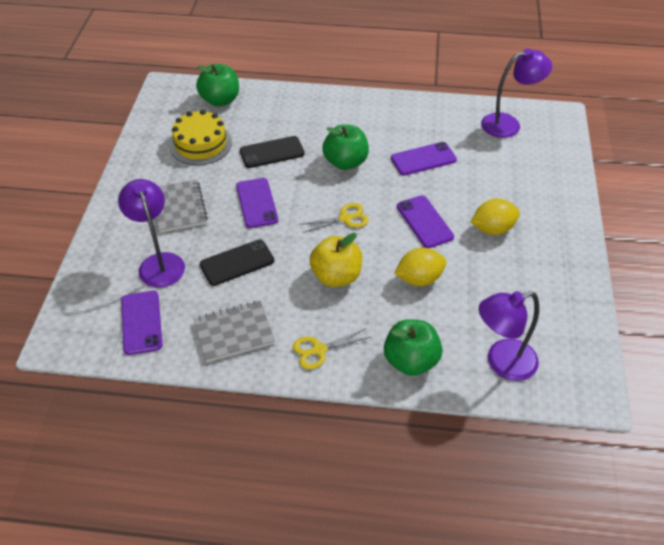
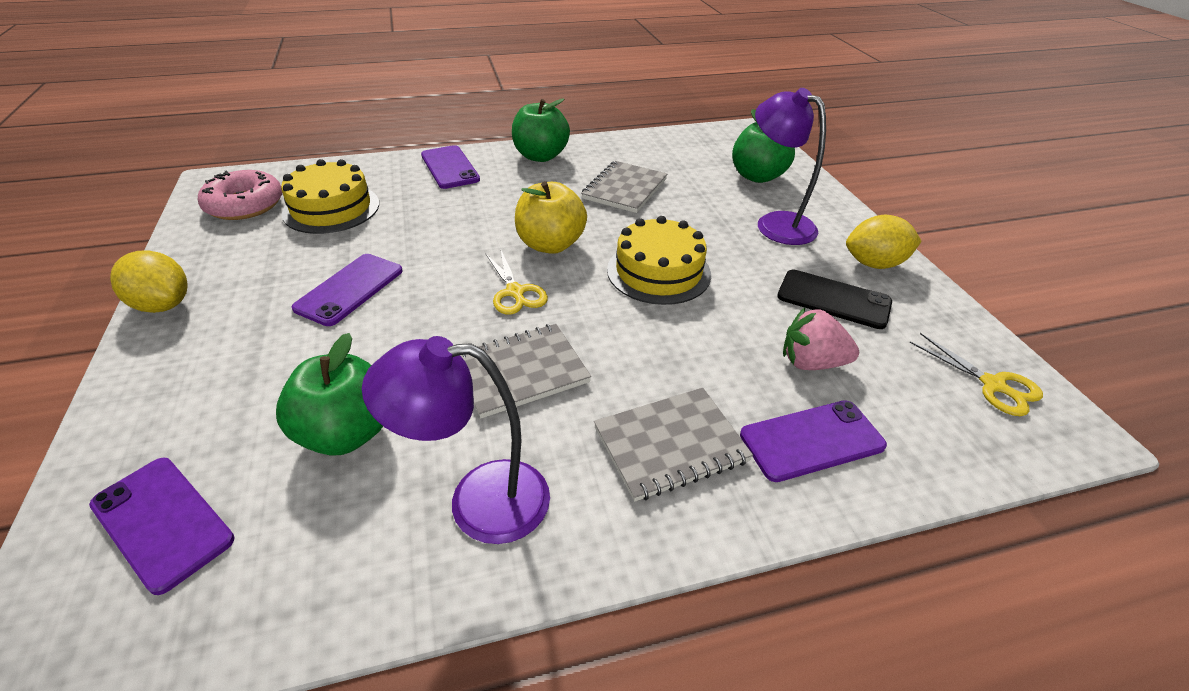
black phone: 2 -> 1
grey notebook: 2 -> 3
pink donut: 0 -> 1
pink strawberry: 0 -> 1
purple lamp: 3 -> 2
yellow cake: 1 -> 2

